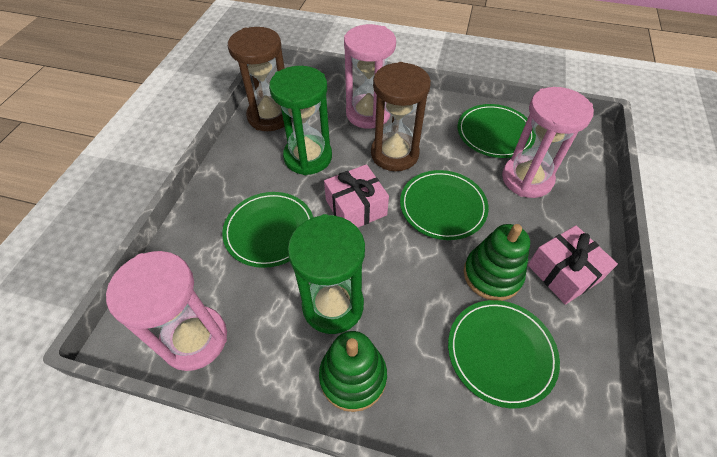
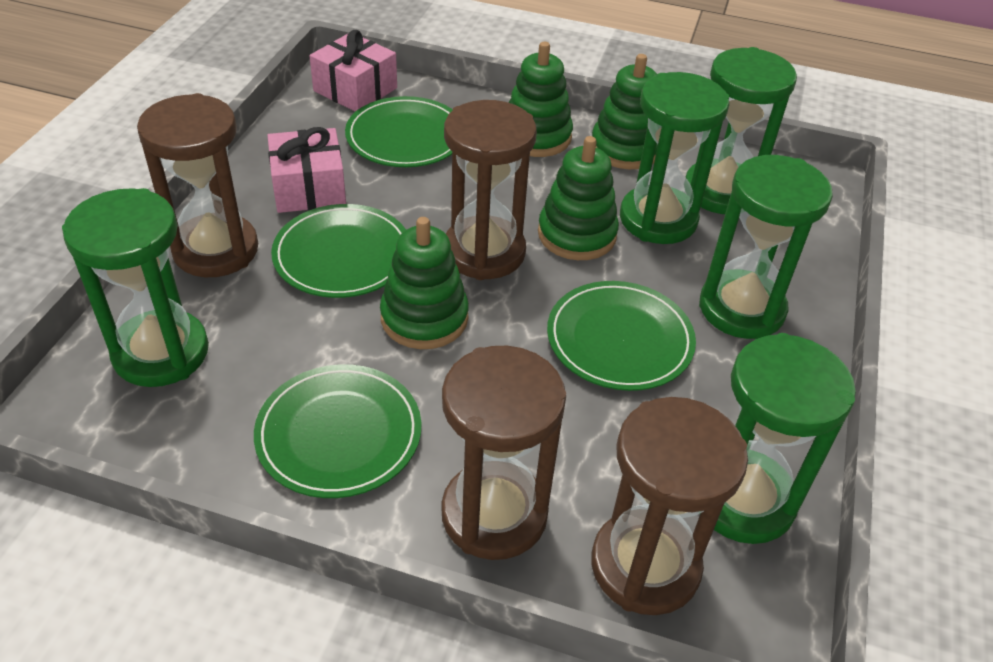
brown hourglass: 2 -> 4
green hourglass: 2 -> 5
green stacking toy: 2 -> 4
pink hourglass: 3 -> 0

